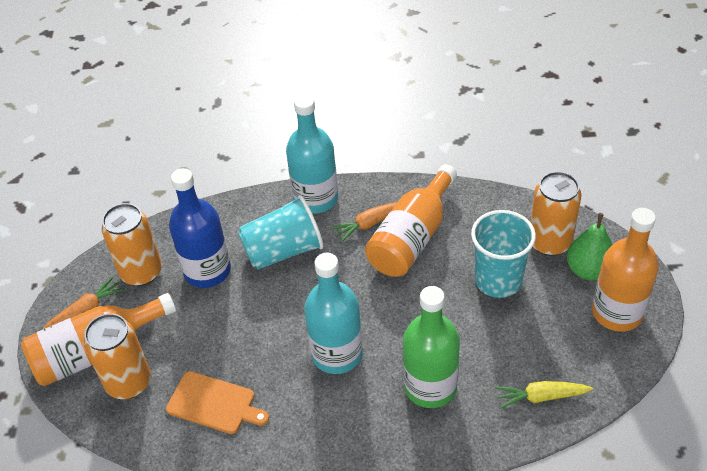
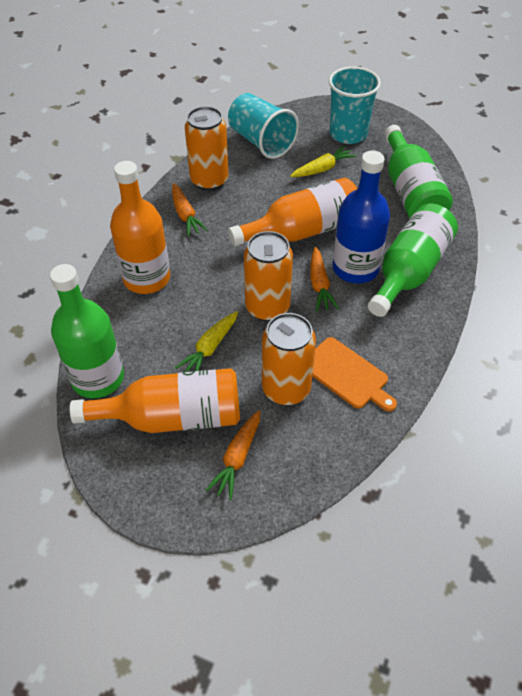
green bottle: 1 -> 3
green pear: 1 -> 0
orange carrot: 2 -> 3
turquoise bottle: 2 -> 0
yellow carrot: 1 -> 2

